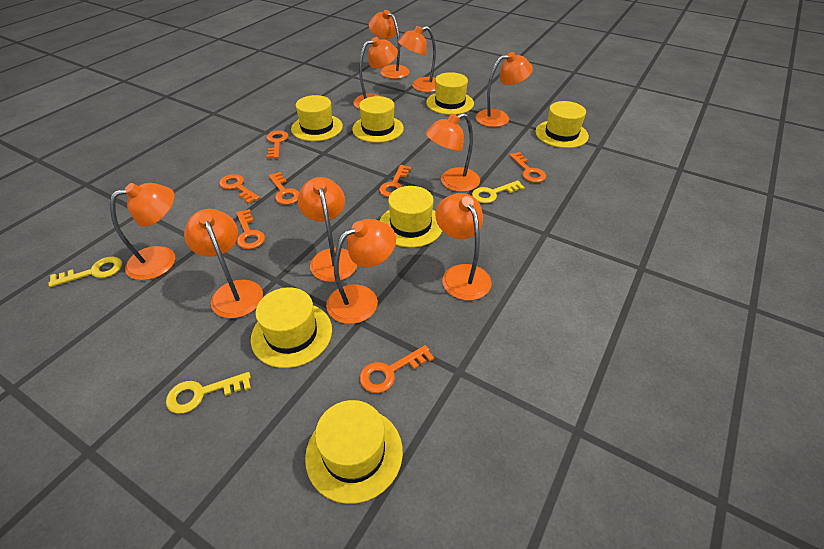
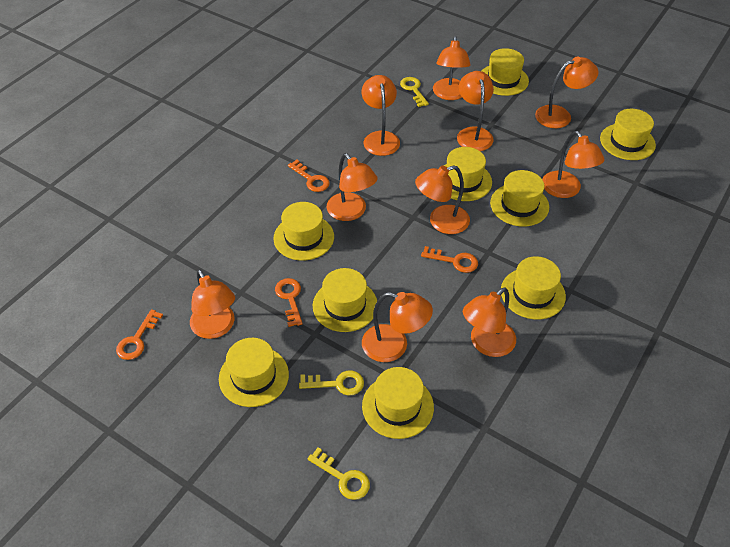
orange key: 7 -> 4
yellow hat: 7 -> 9

